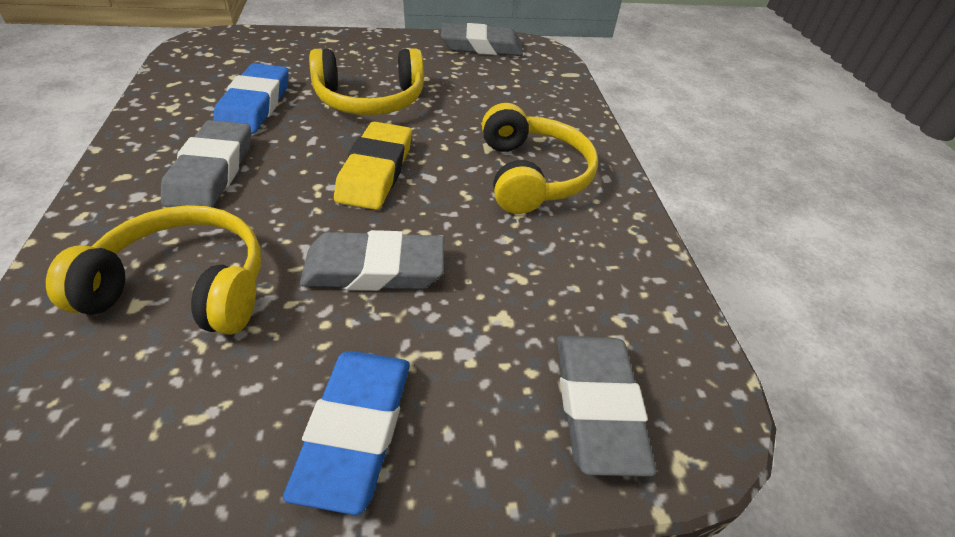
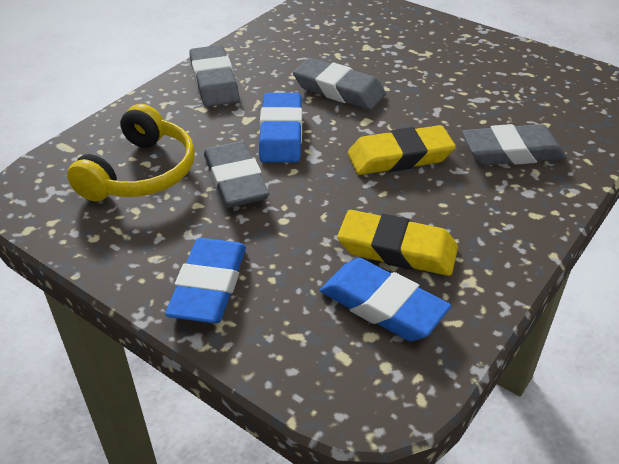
blue eraser: 2 -> 3
yellow eraser: 1 -> 2
yellow headphones: 3 -> 1

